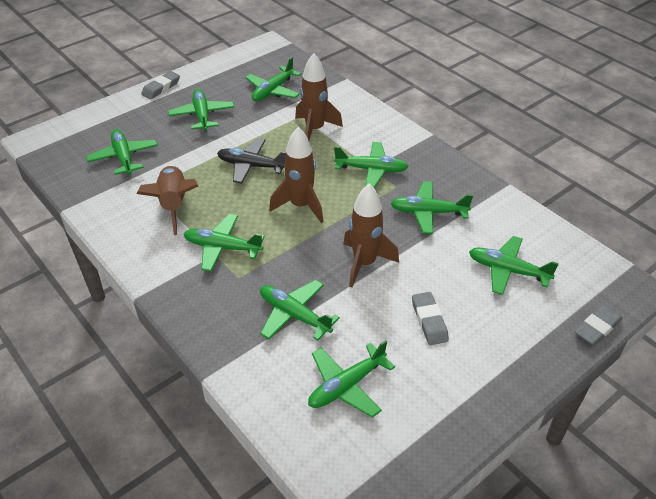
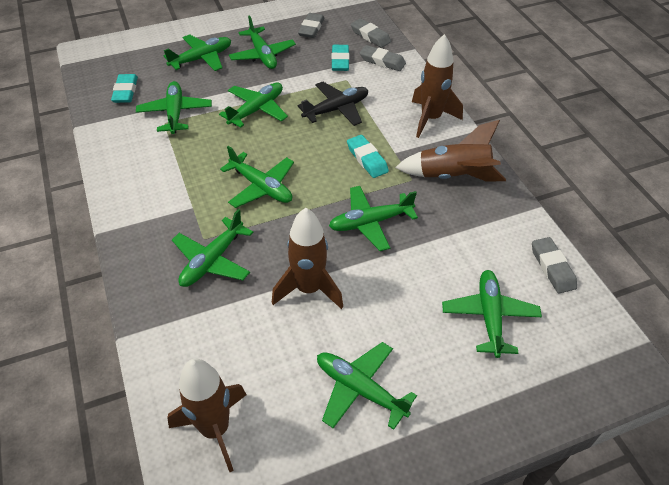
grey eraser: 3 -> 4
turquoise eraser: 0 -> 3

